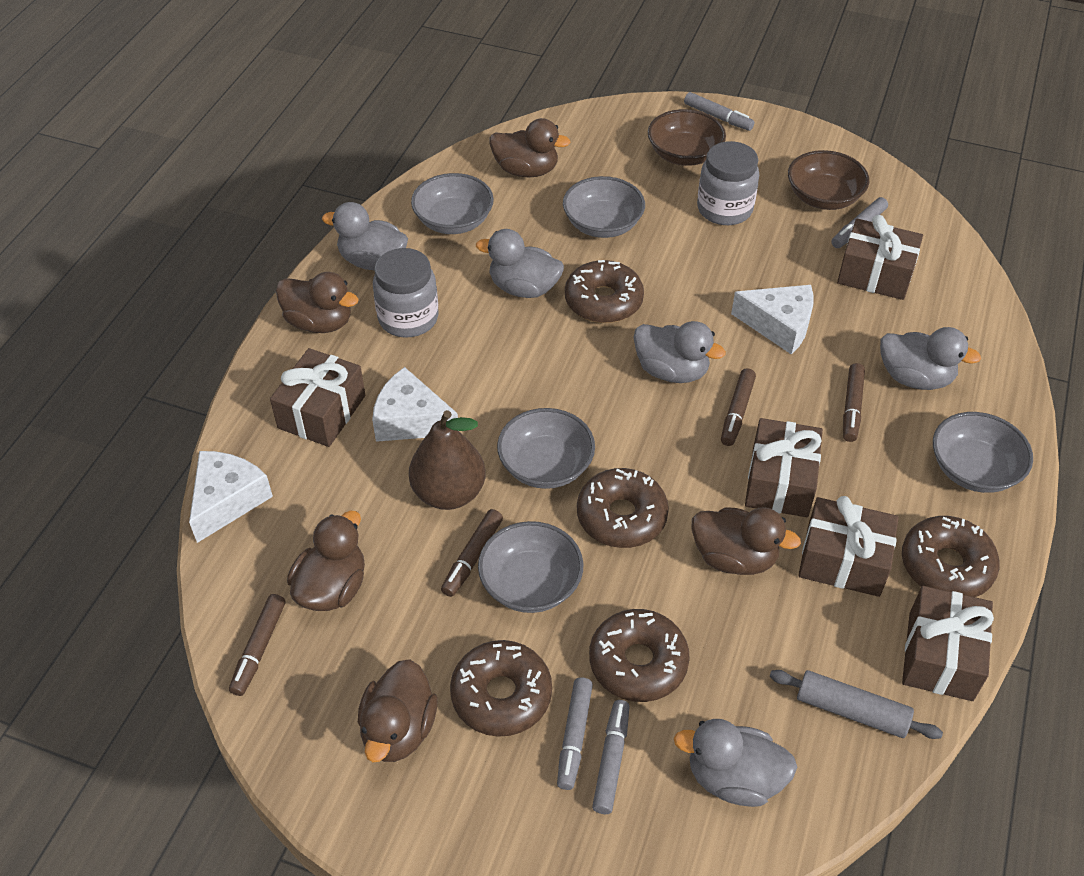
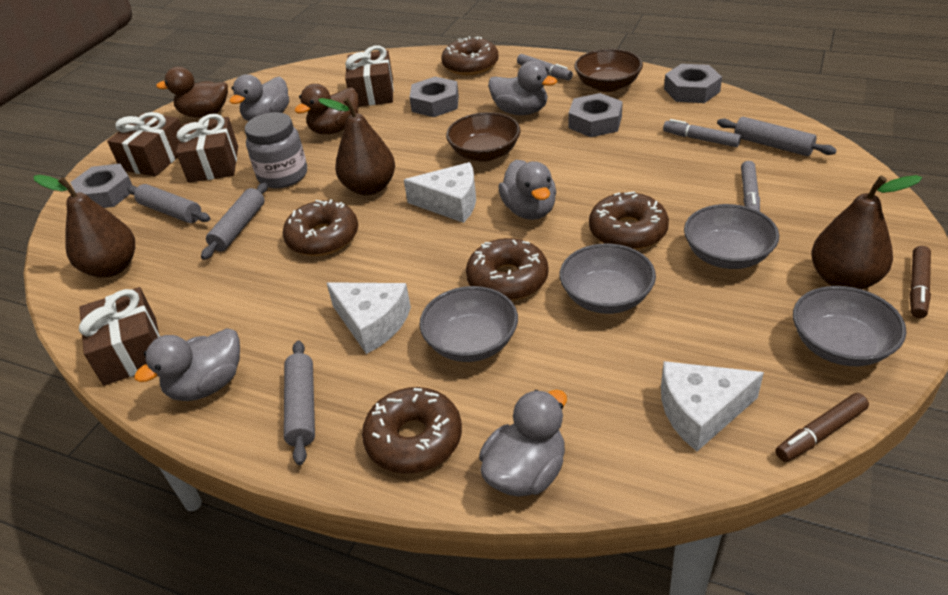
brown duck: 5 -> 2
brown gift: 5 -> 4
brown marker: 4 -> 2
brown pear: 1 -> 3
grey bowl: 5 -> 4
grey jar: 2 -> 1
grey marker: 4 -> 3
grey nut: 0 -> 4
grey rolling pin: 1 -> 4

